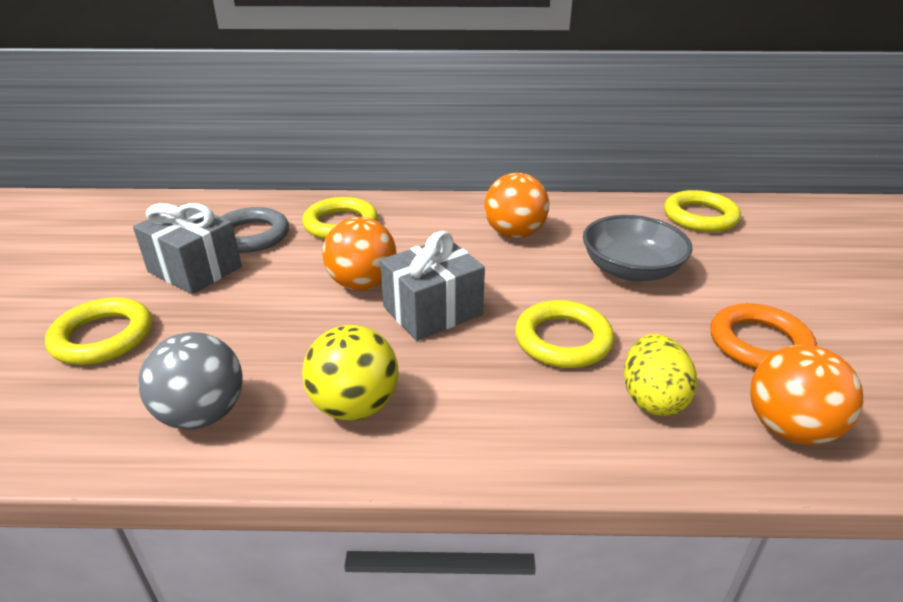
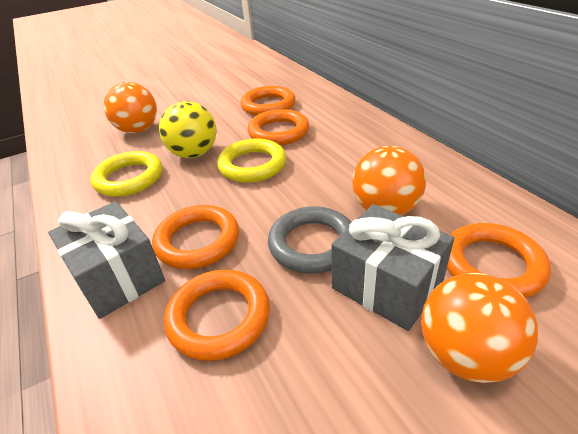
grey ball: 1 -> 0
grey bowl: 1 -> 0
orange ring: 1 -> 5
yellow egg: 1 -> 0
yellow ring: 4 -> 2

